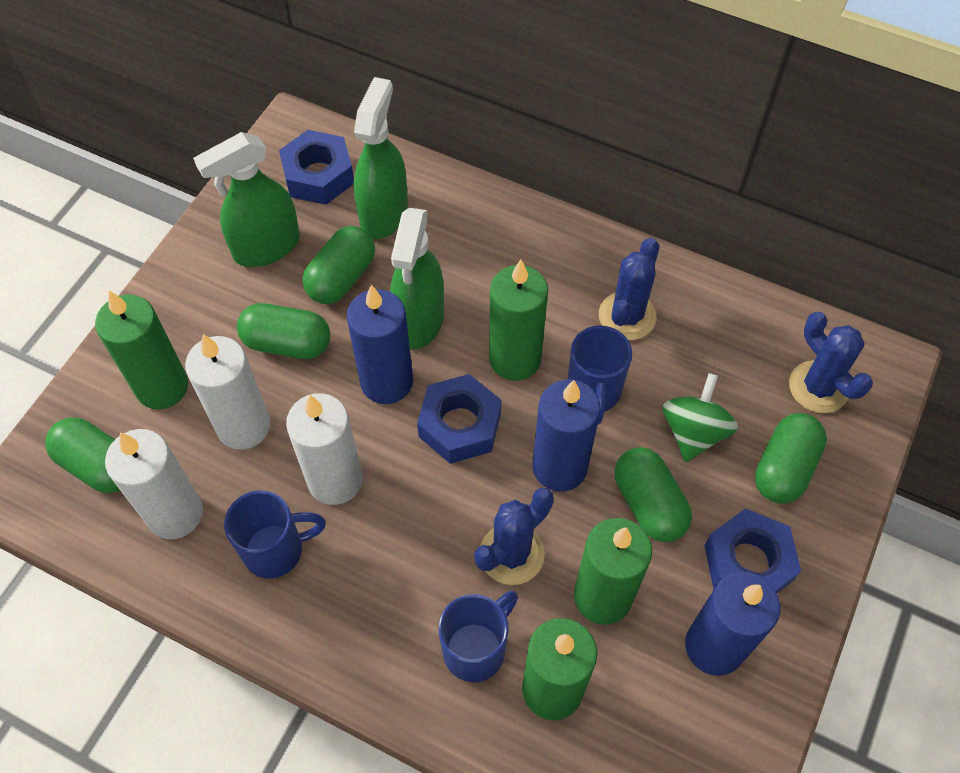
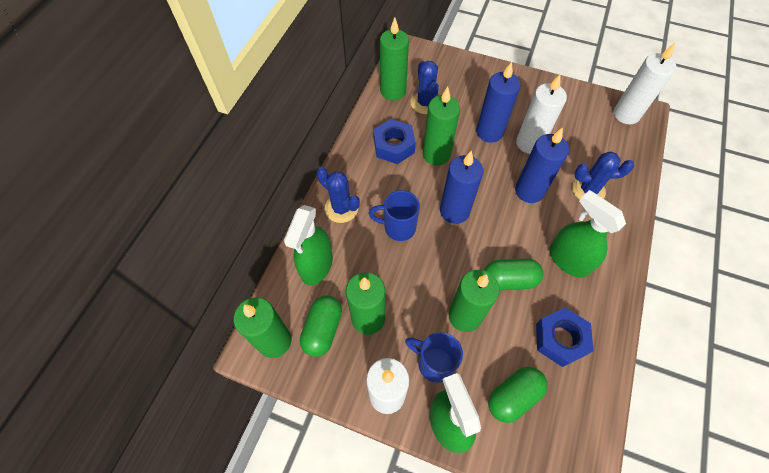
blue mug: 3 -> 2
blue nut: 3 -> 2
green candle: 4 -> 5
green capsule: 5 -> 3
green spinning top: 1 -> 0

